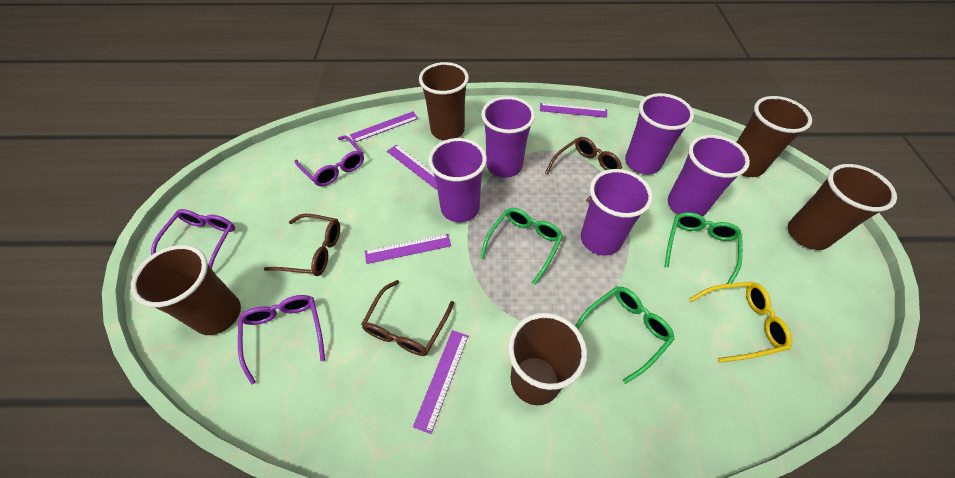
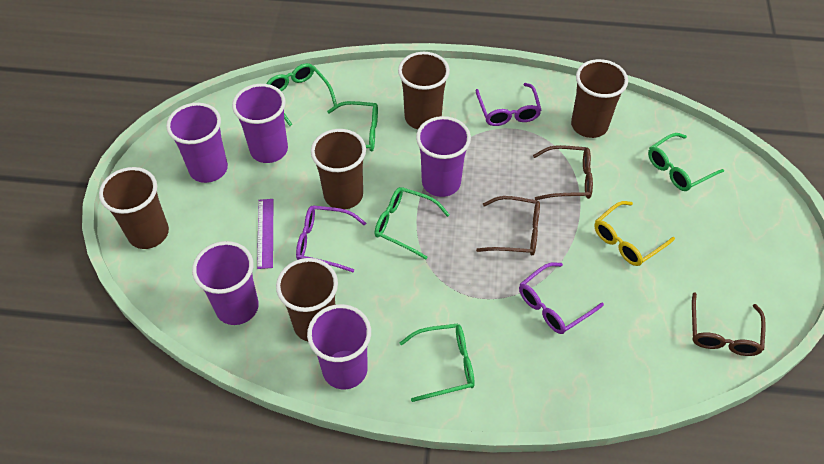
green glasses: 3 -> 5
purple ruler: 5 -> 1

